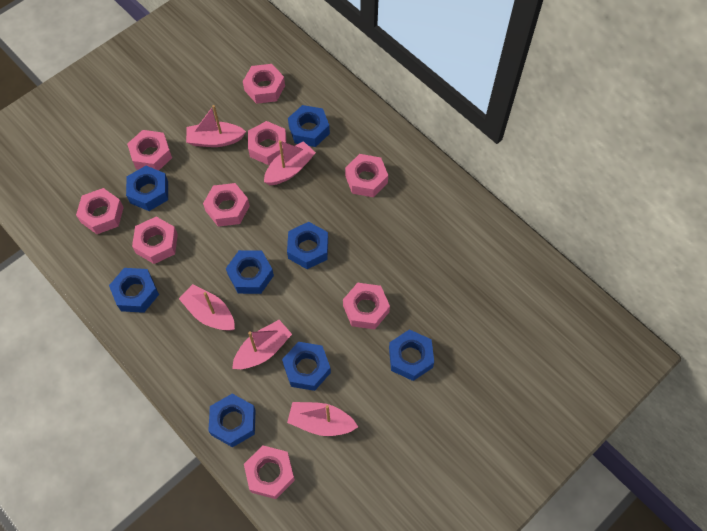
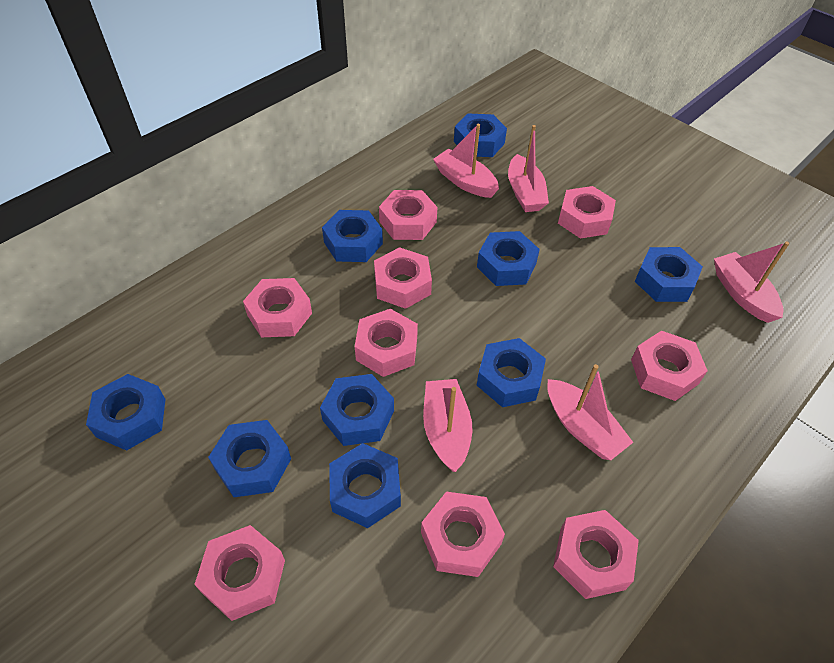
blue nut: 8 -> 9

